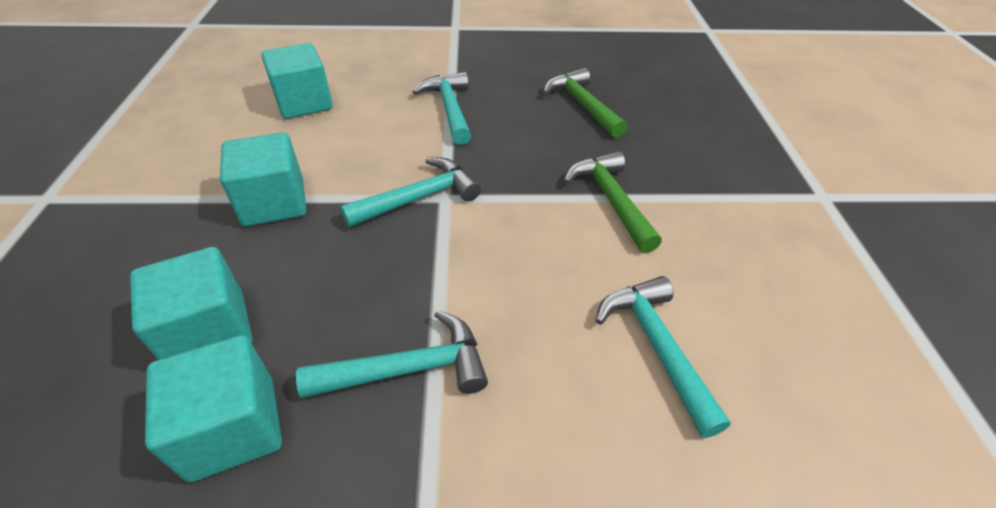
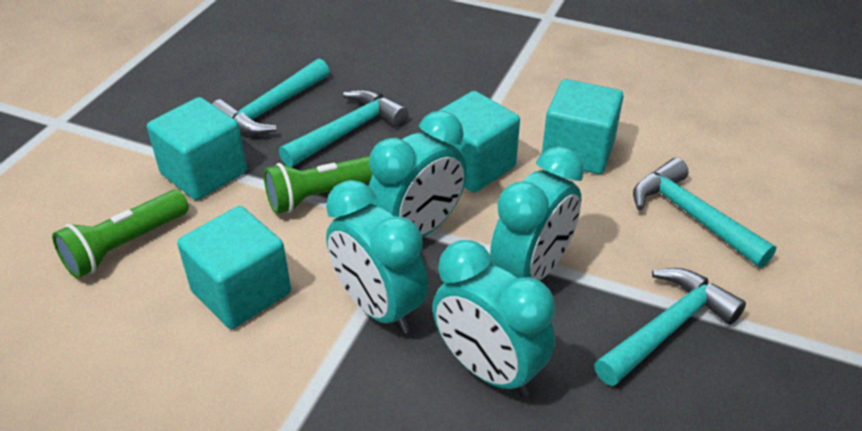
green flashlight: 0 -> 2
green hammer: 2 -> 0
turquoise clock: 0 -> 4

